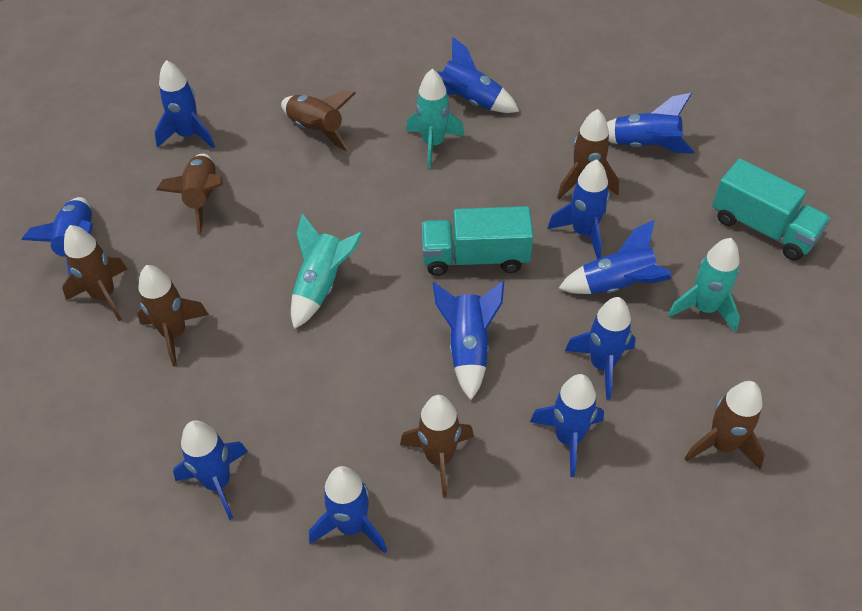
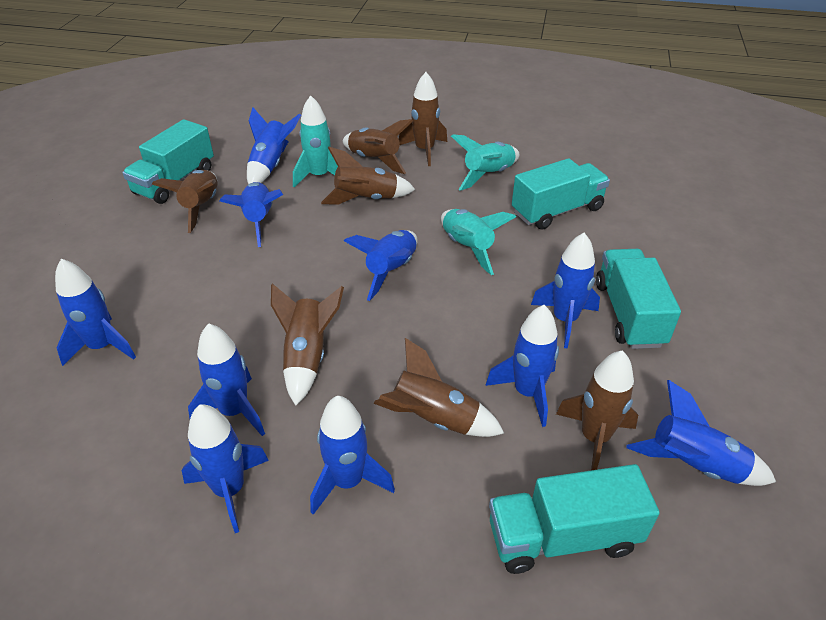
blue rocket: 11 -> 10
turquoise truck: 2 -> 4

